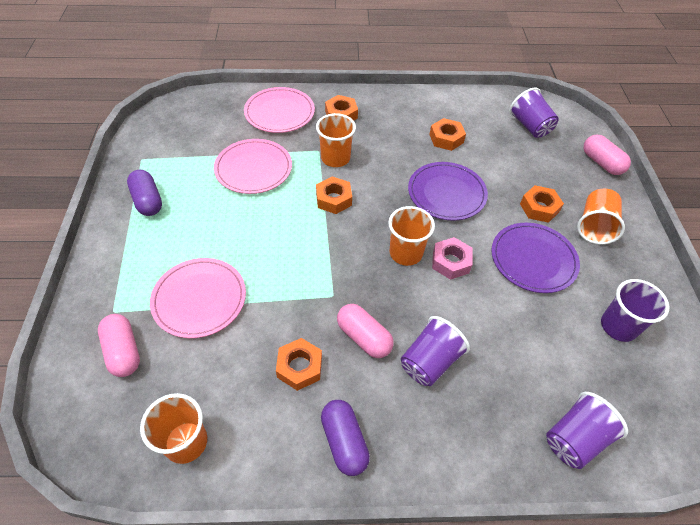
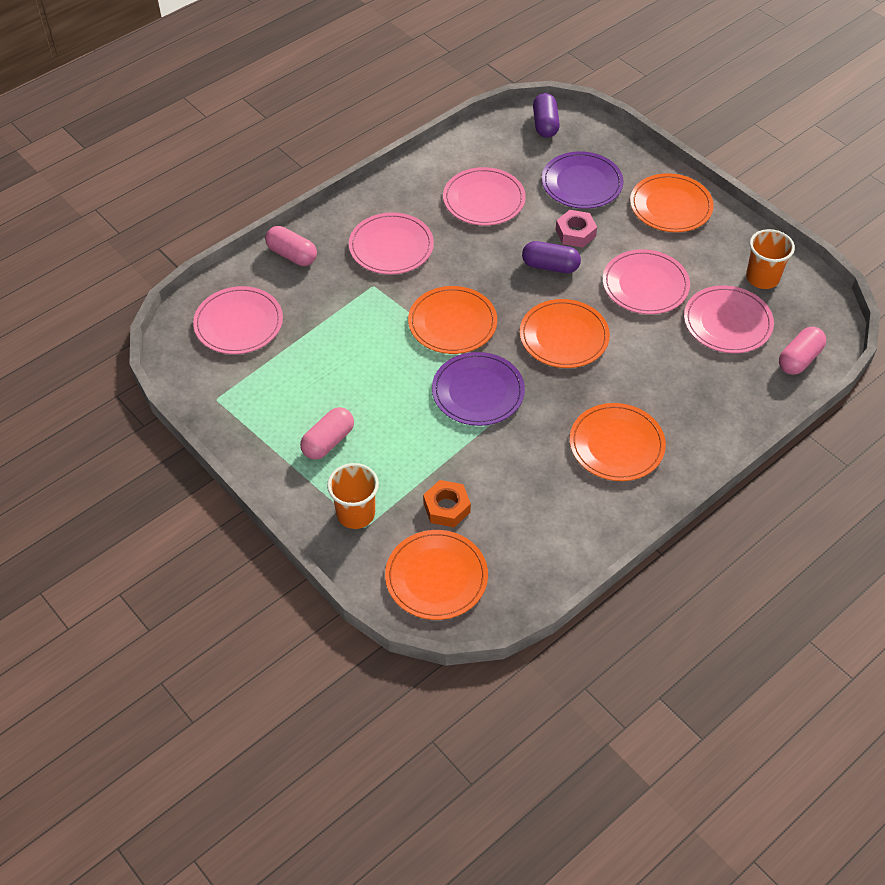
orange cup: 4 -> 2
orange nut: 5 -> 1
orange plate: 0 -> 5
pink plate: 3 -> 5
purple cup: 4 -> 0

